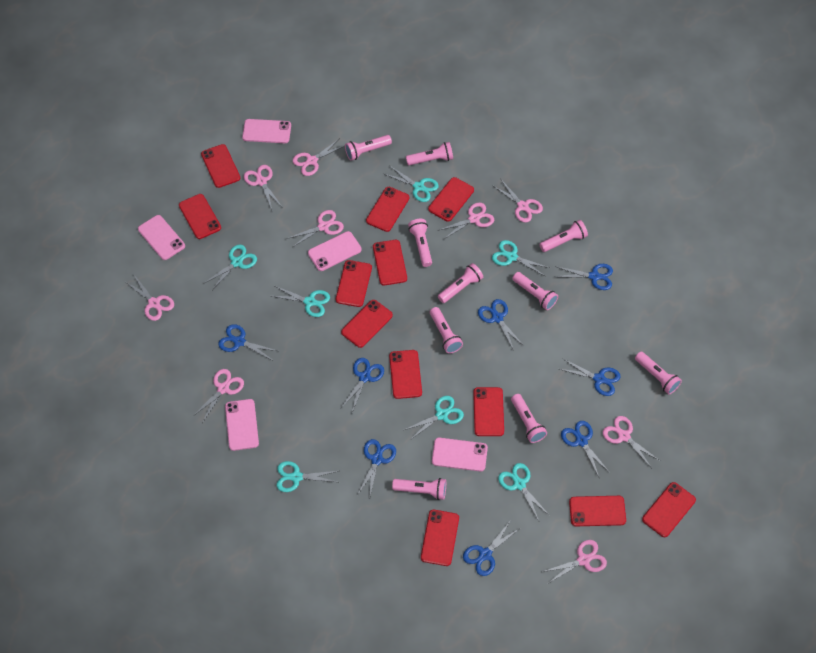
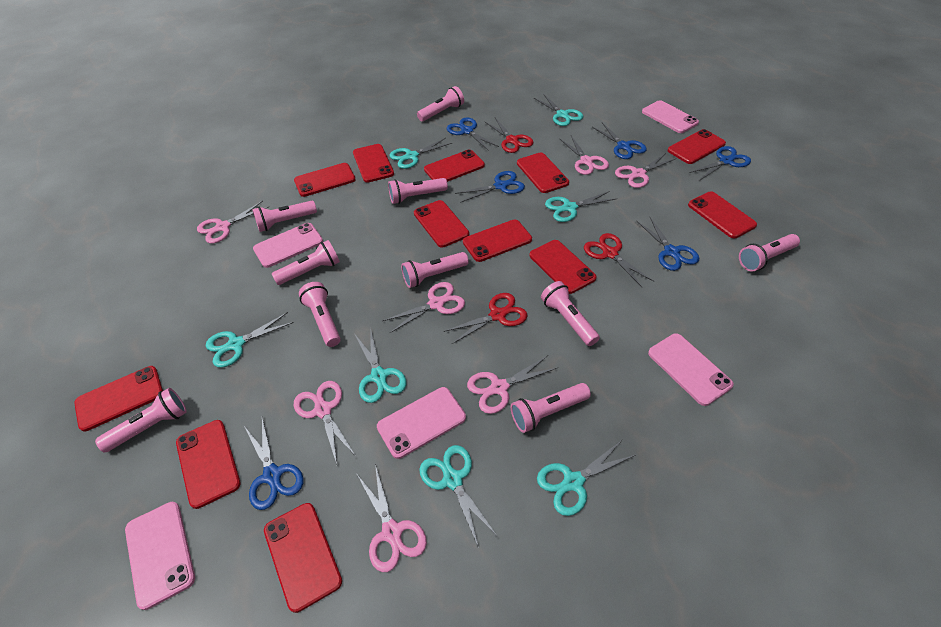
blue scissors: 8 -> 6
pink scissors: 9 -> 7
red scissors: 0 -> 3

